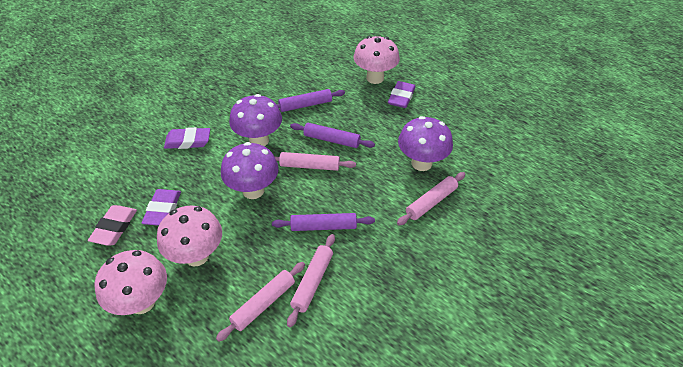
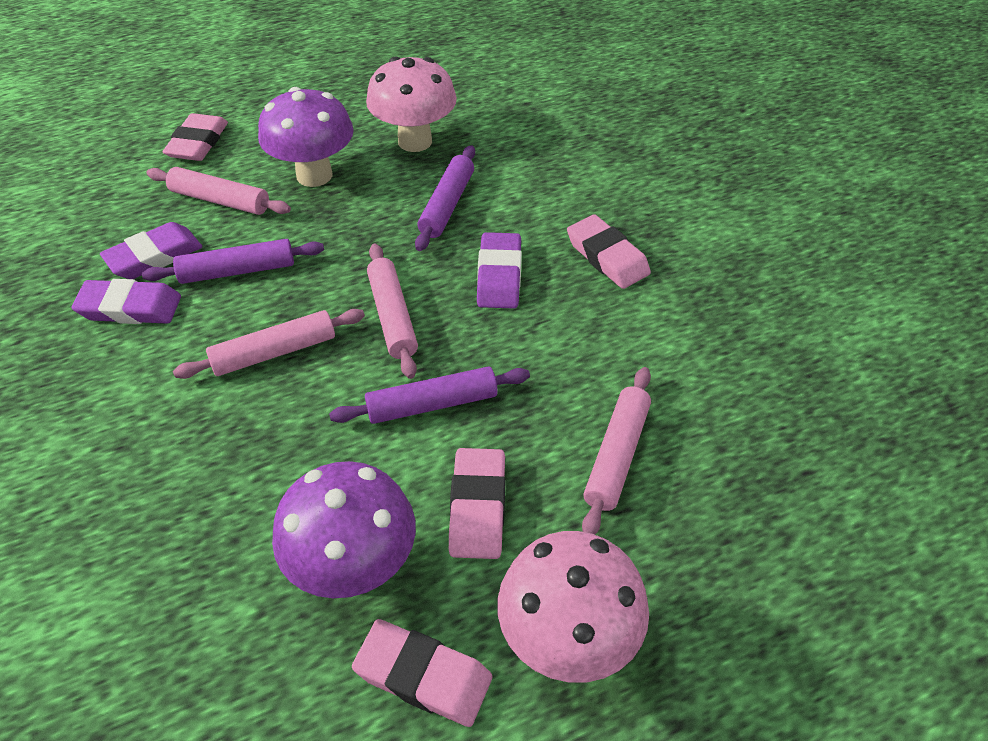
pink eraser: 1 -> 4
pink mushroom: 3 -> 2
purple mushroom: 3 -> 2

